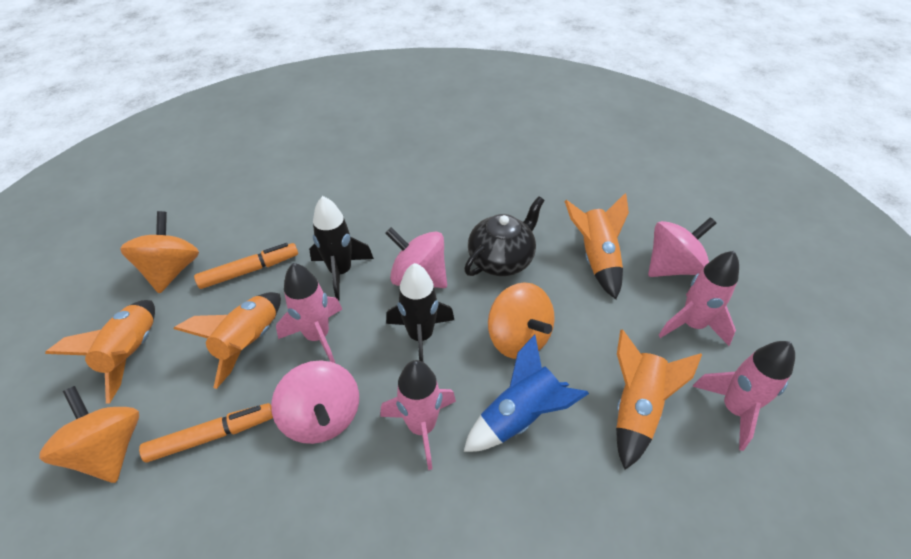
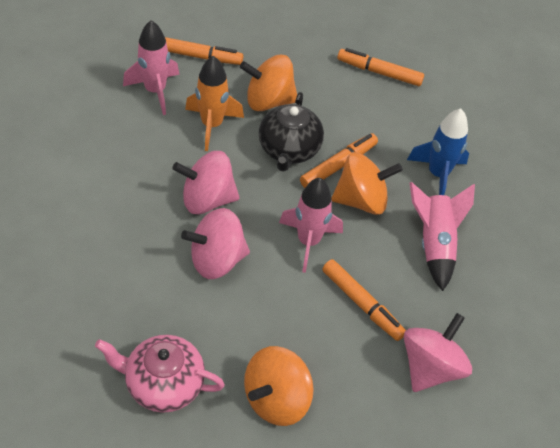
black rocket: 2 -> 0
orange marker: 2 -> 4
orange rocket: 4 -> 1
pink rocket: 4 -> 3
pink teapot: 0 -> 1

